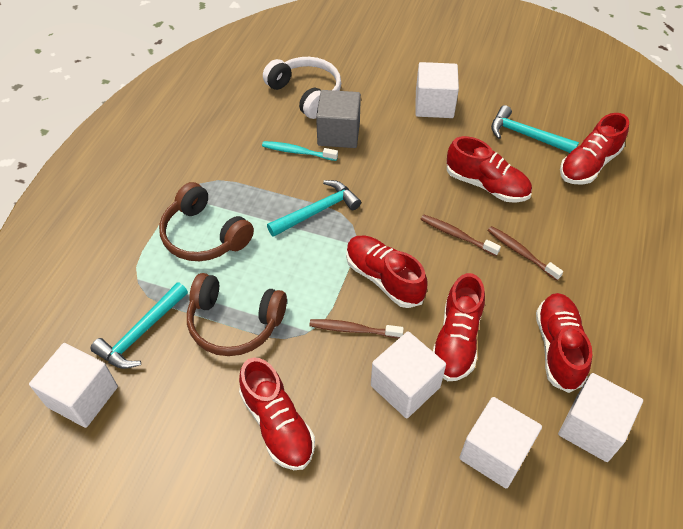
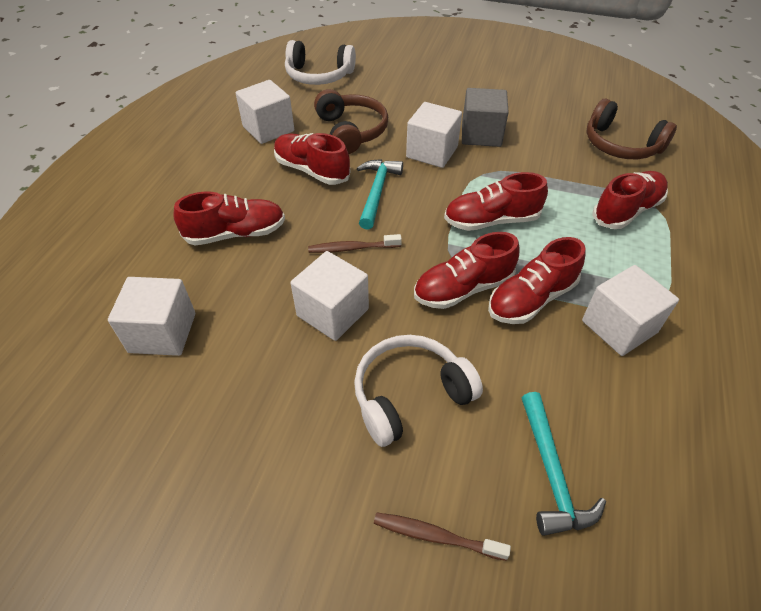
brown toothbrush: 3 -> 2
turquoise hammer: 3 -> 2
turquoise toothbrush: 1 -> 0
white headphones: 1 -> 2

